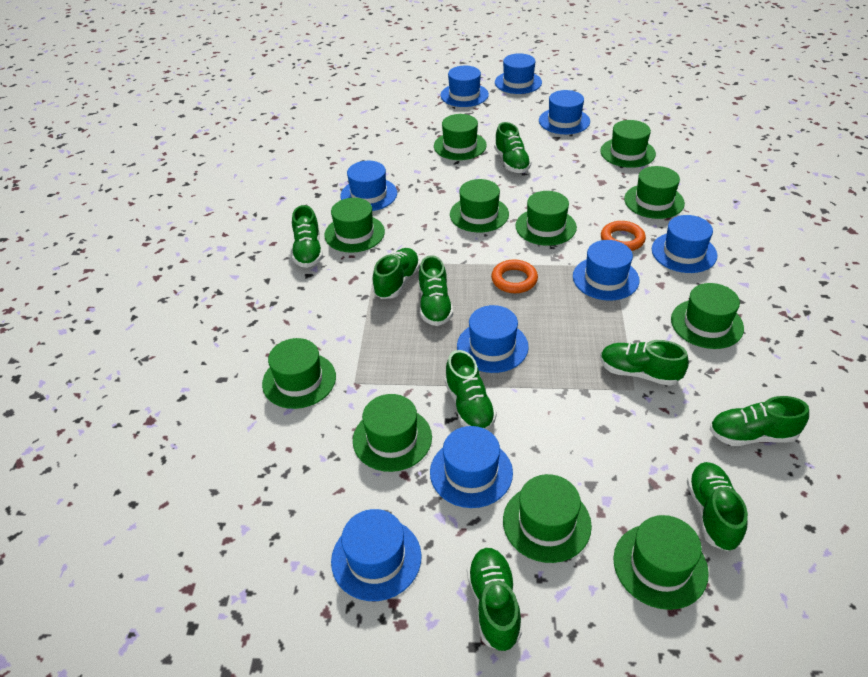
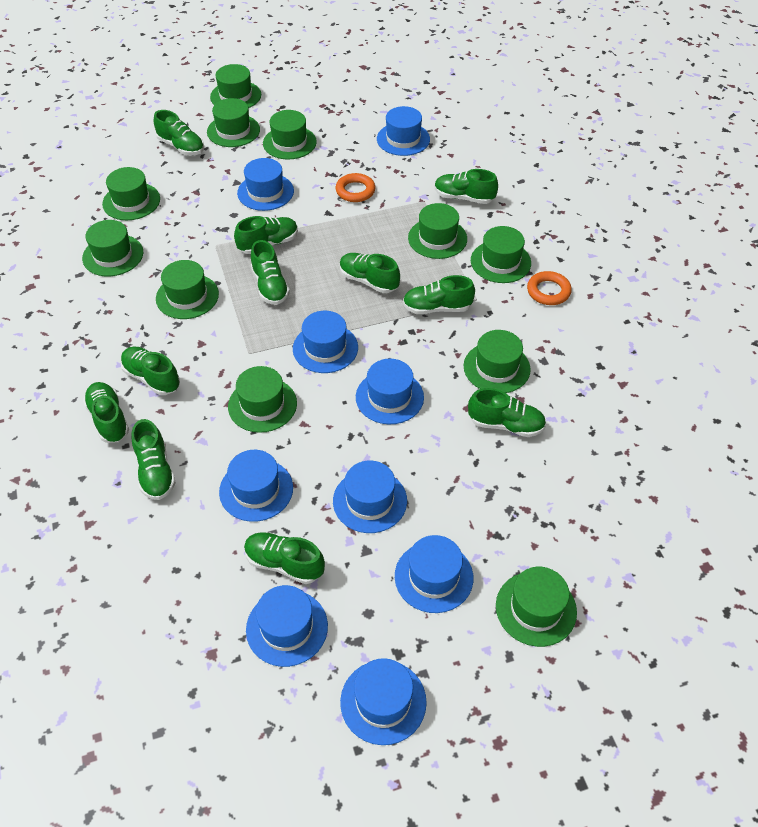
green shoe: 9 -> 11

